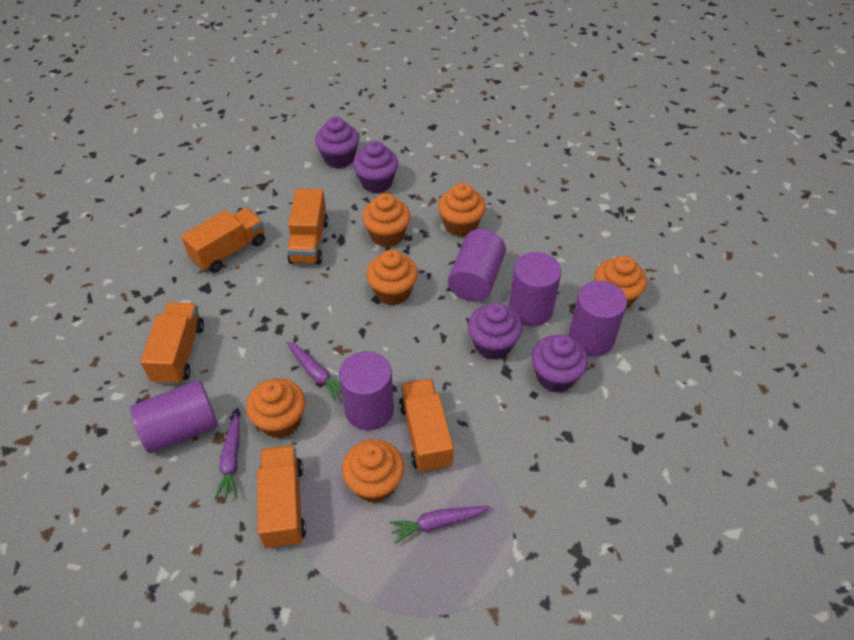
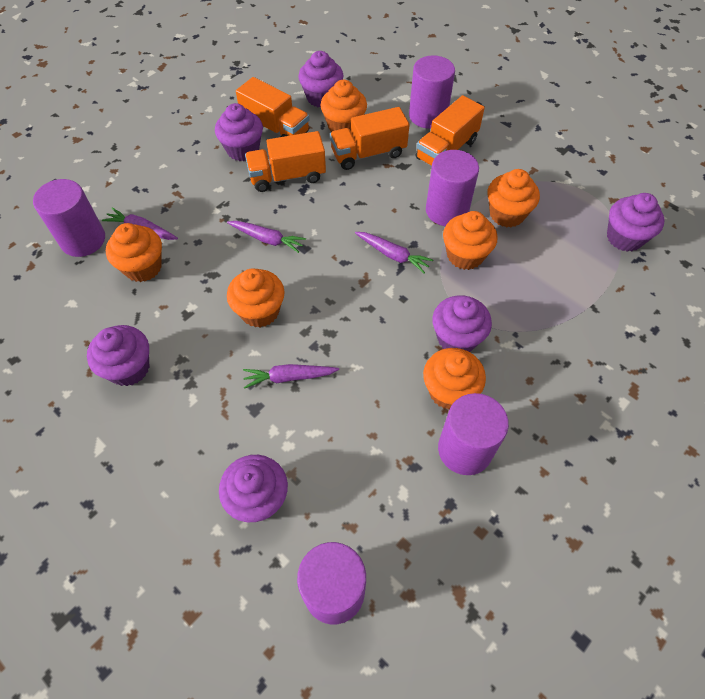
orange truck: 5 -> 4
purple carrot: 3 -> 4
purple cupcake: 4 -> 6

